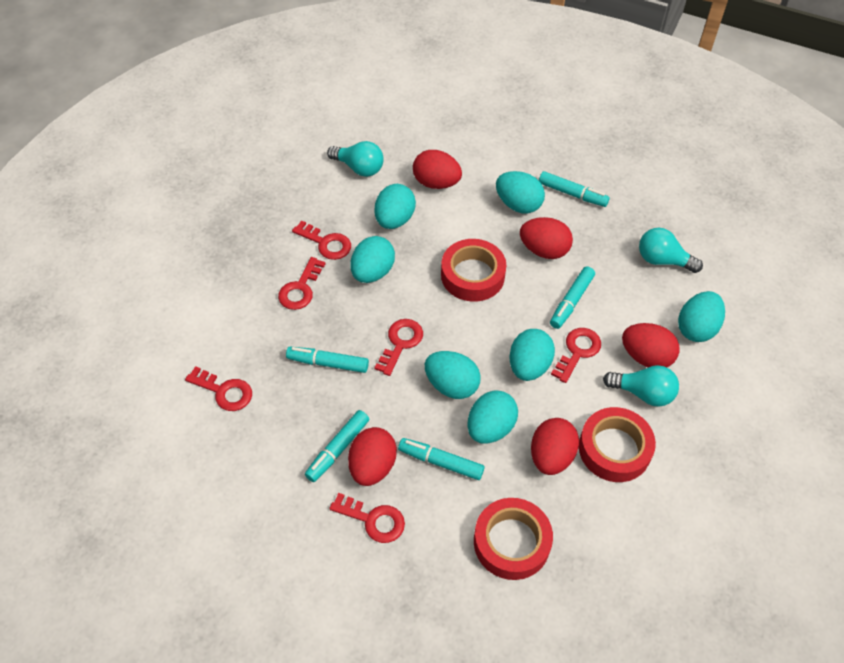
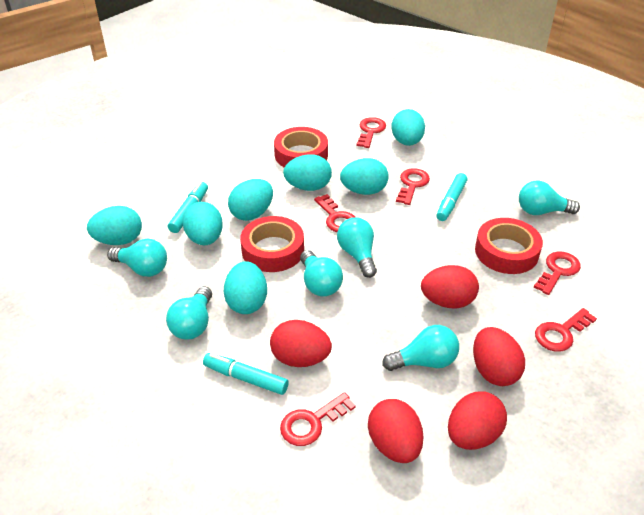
turquoise light bulb: 3 -> 6
turquoise marker: 5 -> 3

